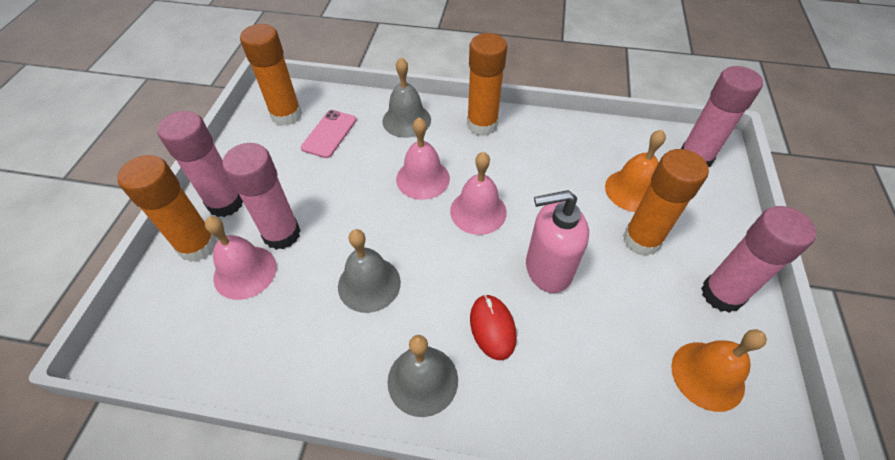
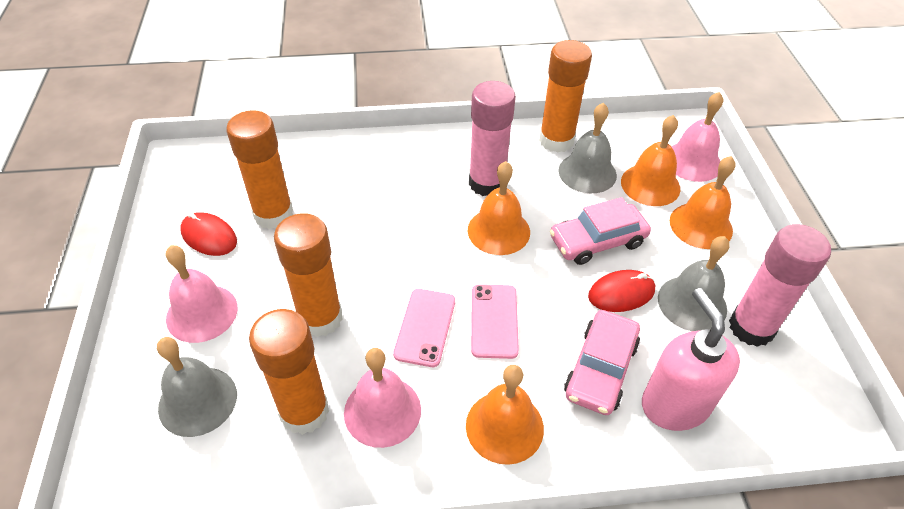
orange bell: 2 -> 4
pink car: 0 -> 2
pink glue stick: 4 -> 2
pink phone: 1 -> 2
red mouse: 1 -> 2

